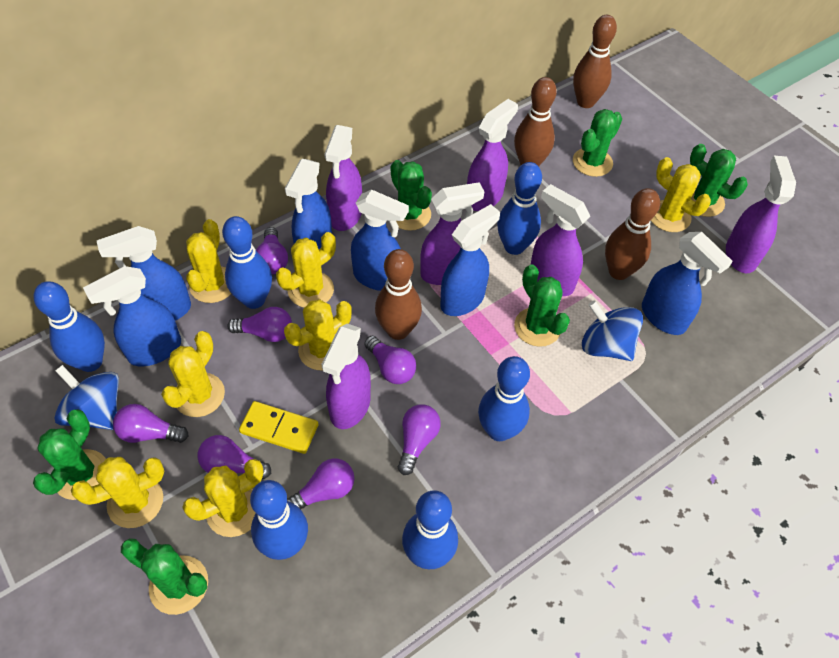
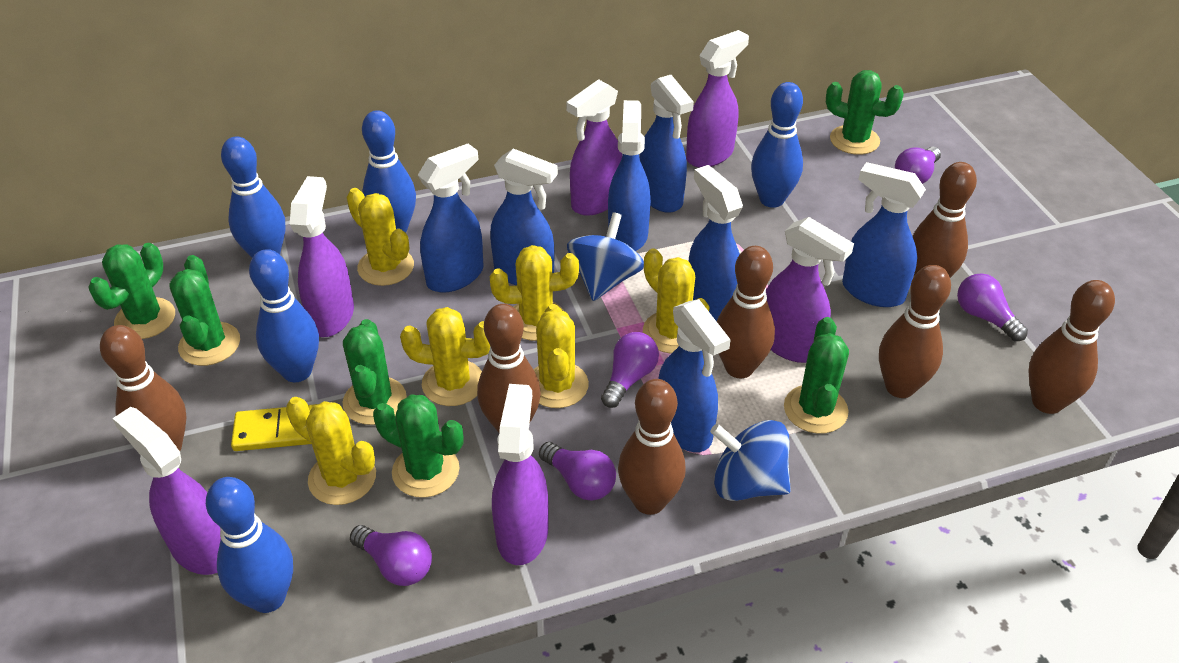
blue bowling pin: 6 -> 5
blue spray bottle: 6 -> 7
brown bowling pin: 4 -> 7
purple light bulb: 7 -> 5
yellow cactus: 7 -> 6

